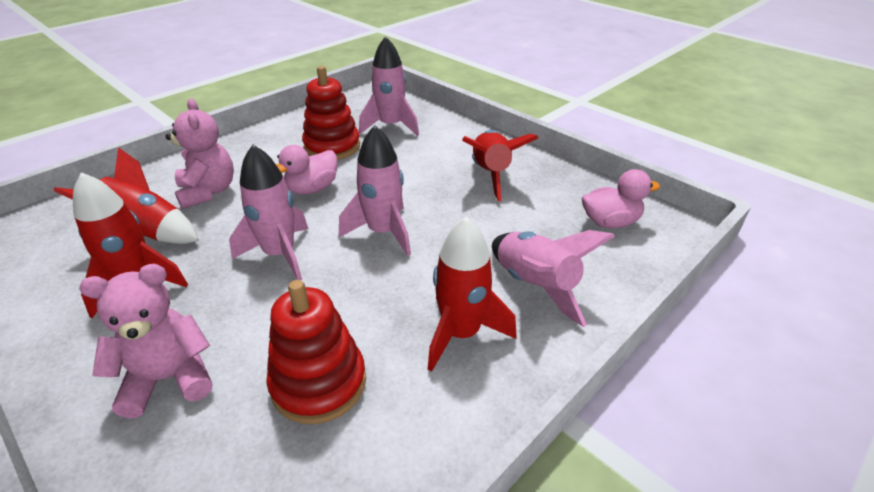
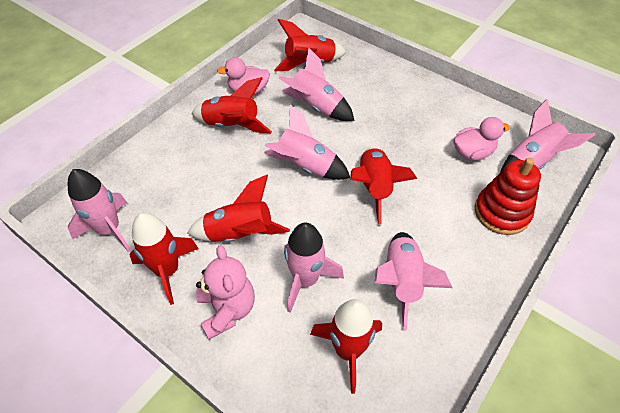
pink rocket: 4 -> 6
pink teddy bear: 2 -> 1
red rocket: 4 -> 6
red stacking toy: 2 -> 1

